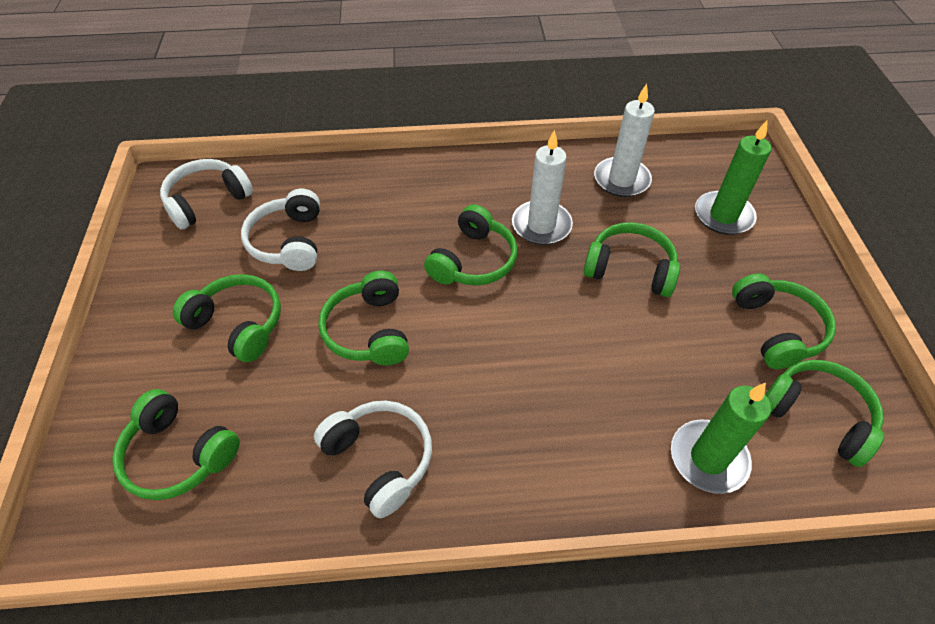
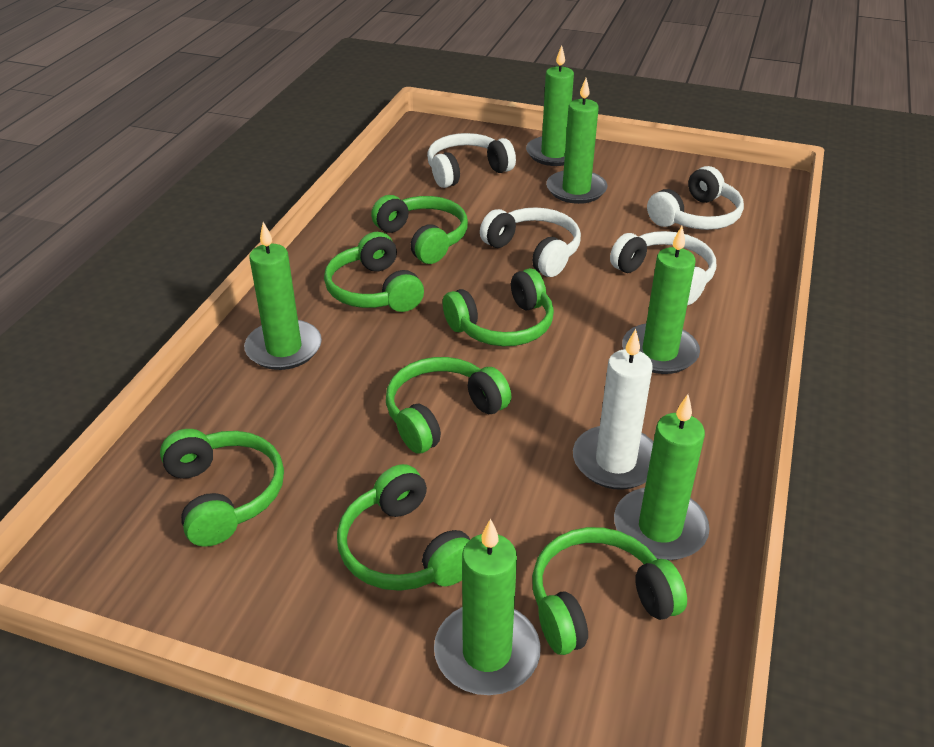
green candle: 2 -> 6
white candle: 2 -> 1
white headphones: 3 -> 4

